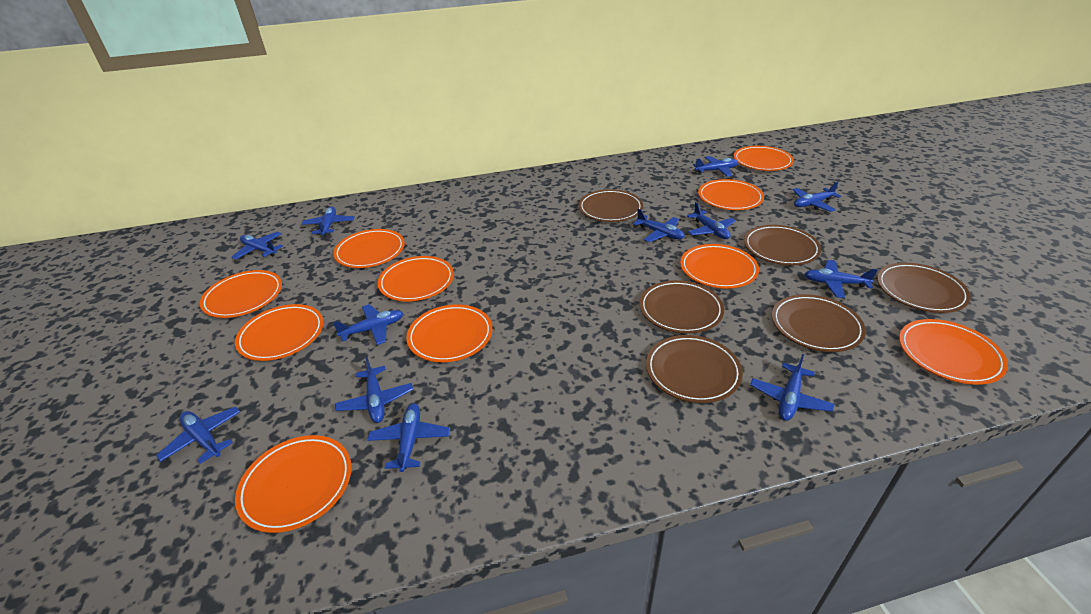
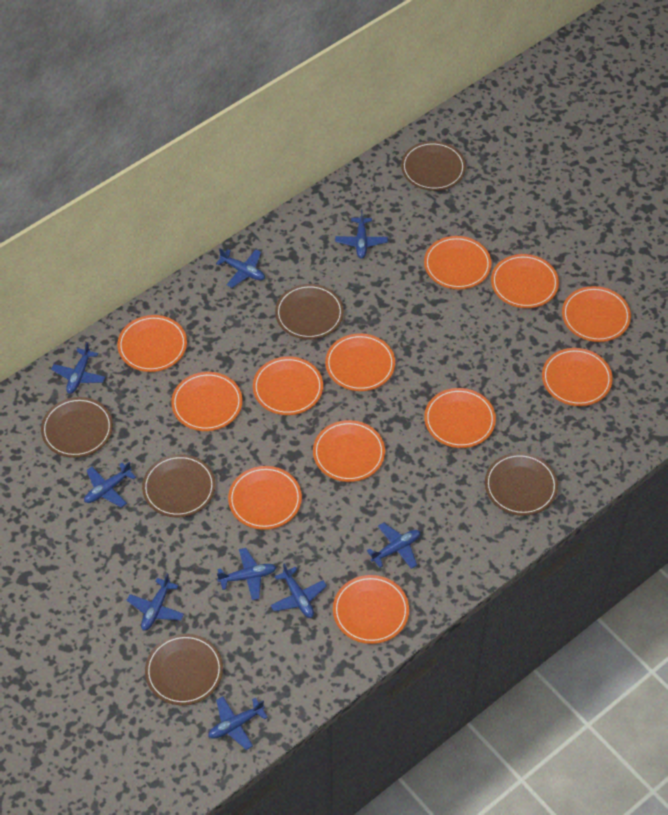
blue plane: 12 -> 9
orange plate: 10 -> 12

